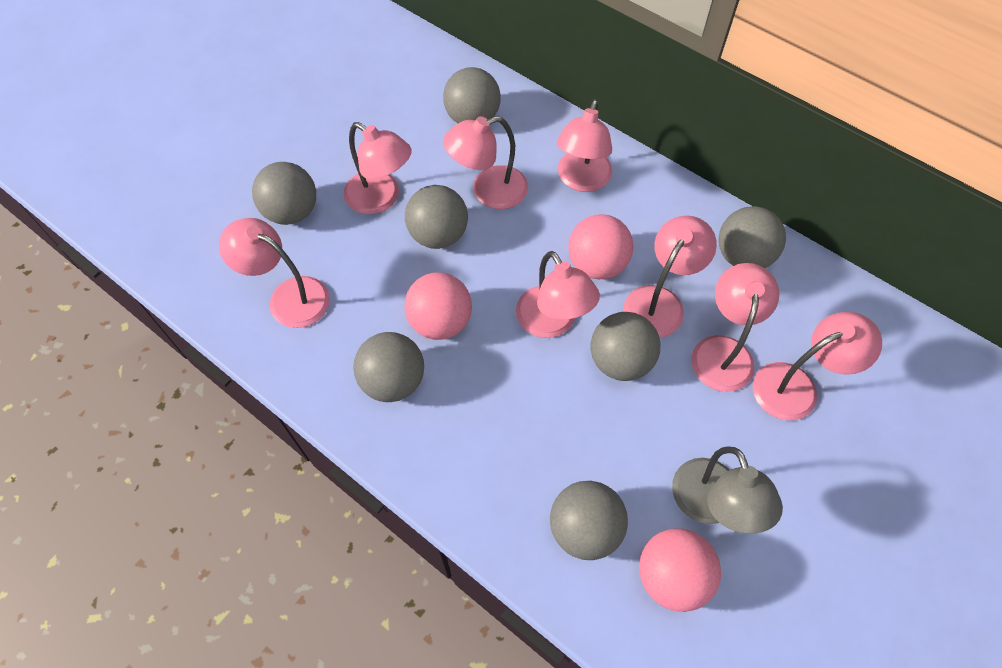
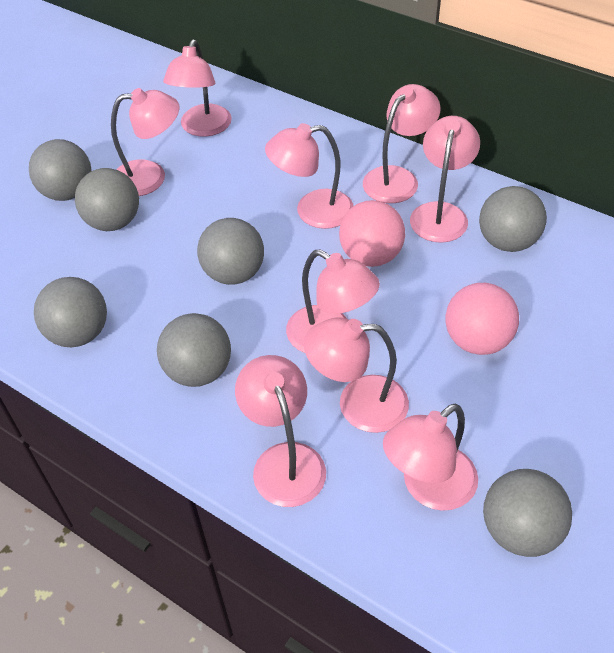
grey lamp: 1 -> 0
pink ball: 3 -> 2
pink lamp: 8 -> 9

